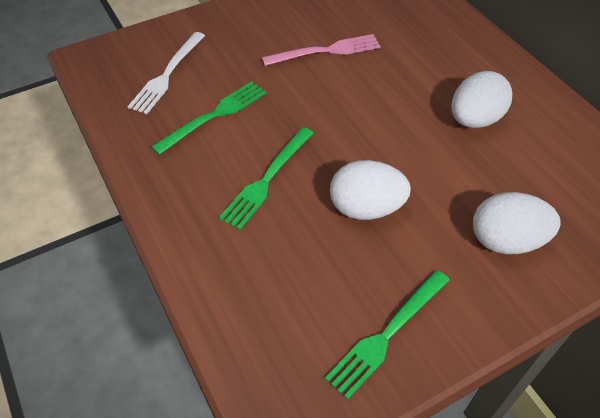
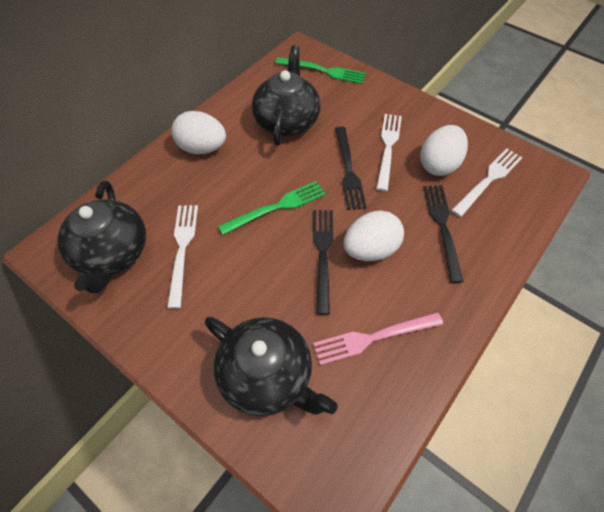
black fork: 0 -> 3
black teapot: 0 -> 3
green fork: 3 -> 2
white fork: 1 -> 3

